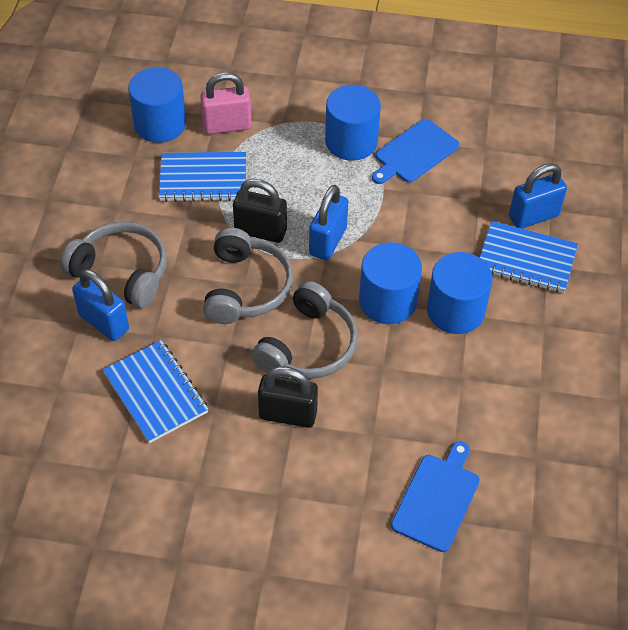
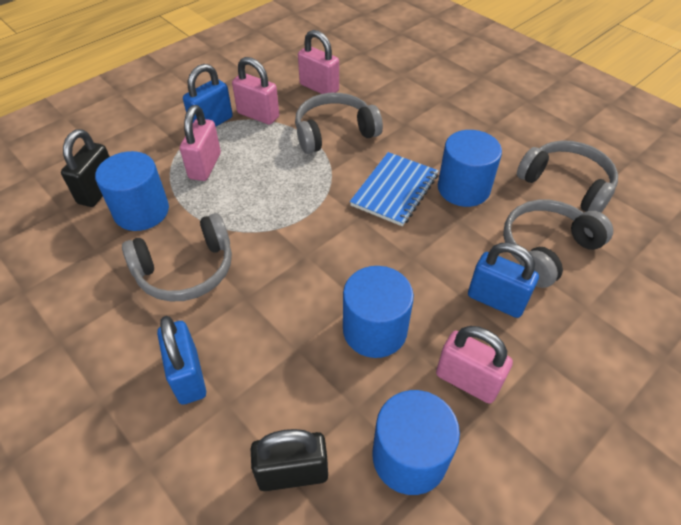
blue cutting board: 2 -> 0
blue notebook: 3 -> 1
grey headphones: 3 -> 4
pink padlock: 1 -> 4

